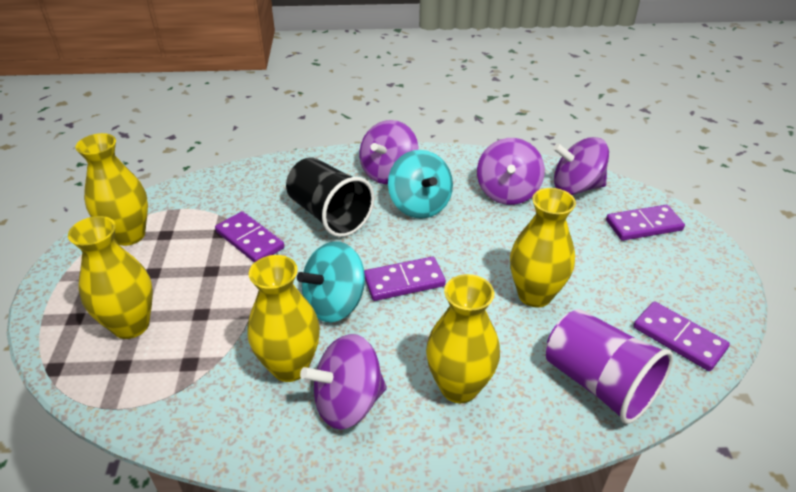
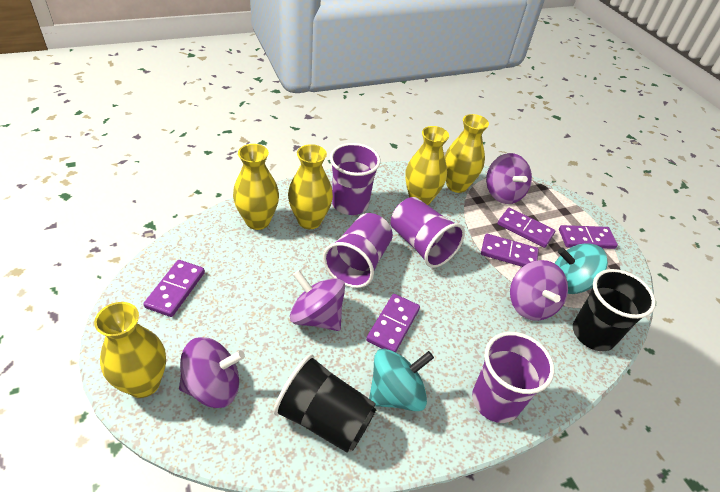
black cup: 1 -> 2
purple cup: 1 -> 4
purple domino: 4 -> 5

